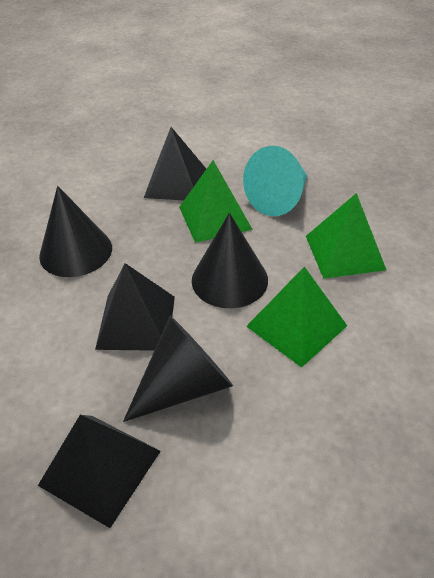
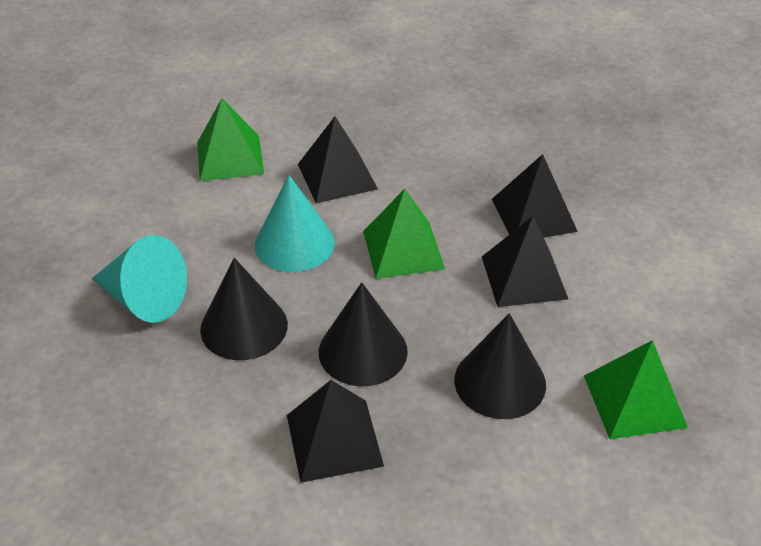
black pyramid: 3 -> 4
turquoise cone: 1 -> 2

